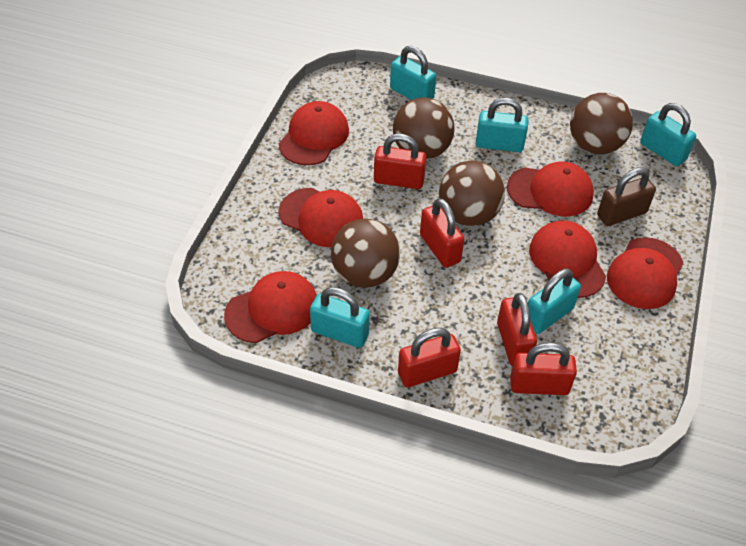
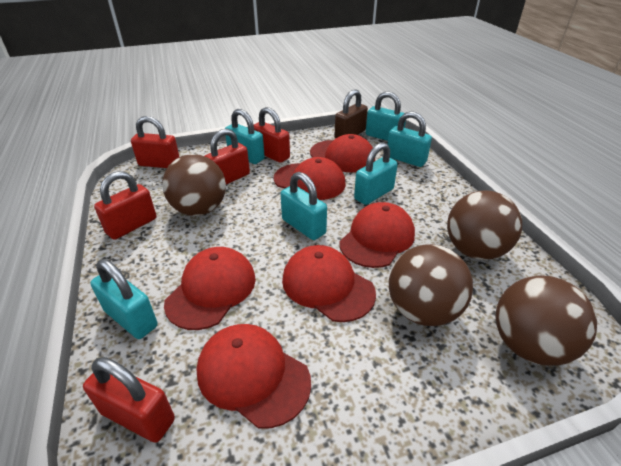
turquoise padlock: 5 -> 6

